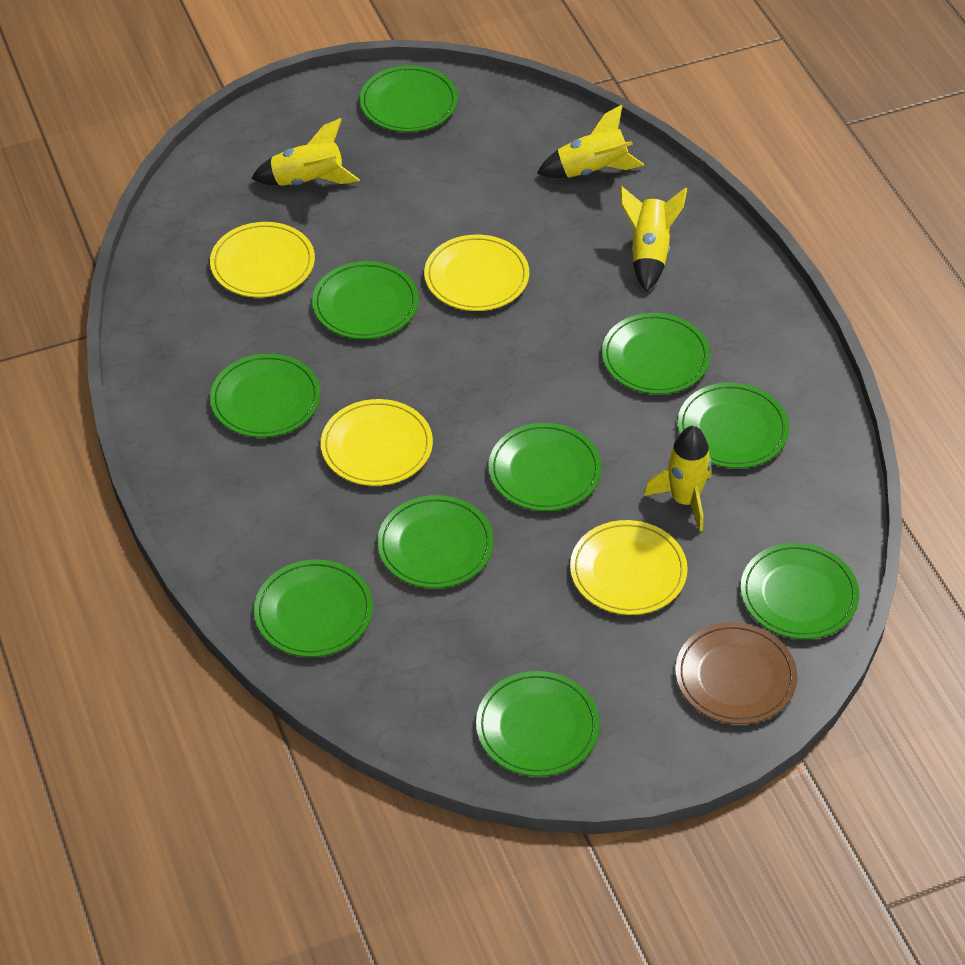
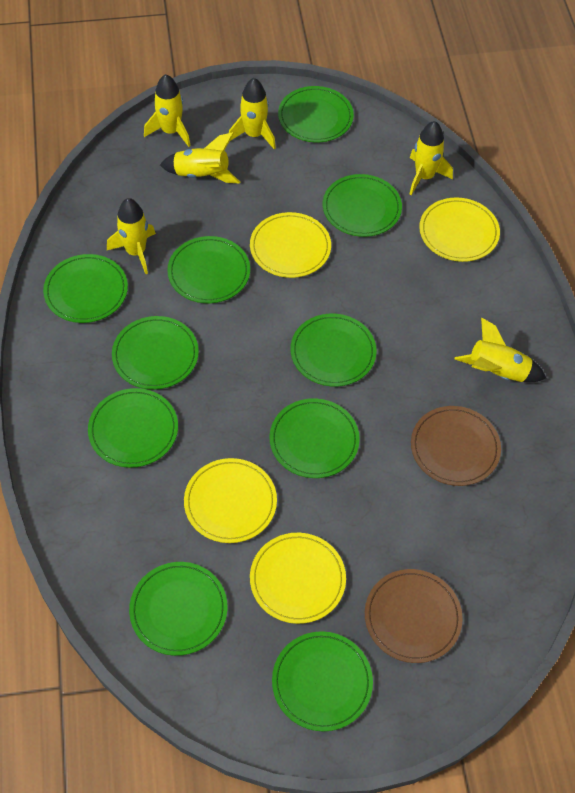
brown plate: 1 -> 2
yellow rocket: 4 -> 6

